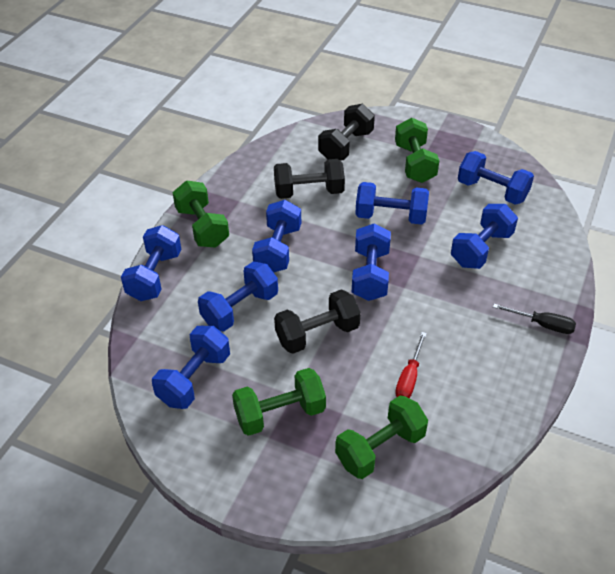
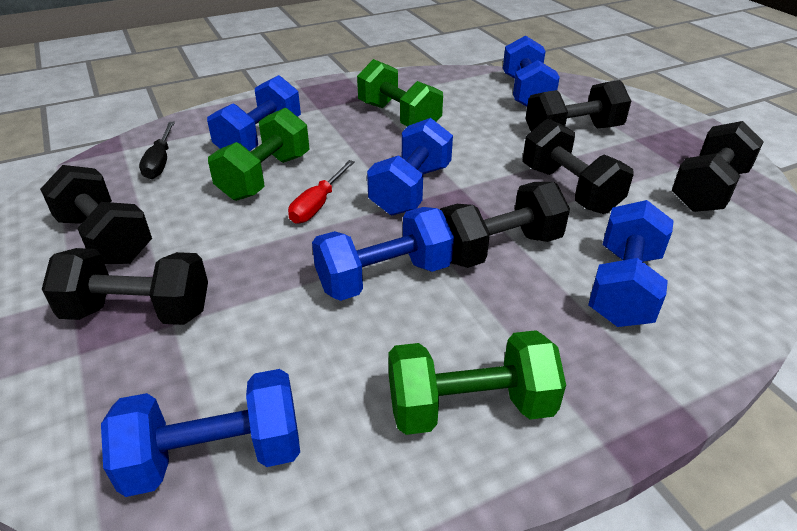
black dumbbell: 3 -> 6
blue dumbbell: 8 -> 6
green dumbbell: 4 -> 3

